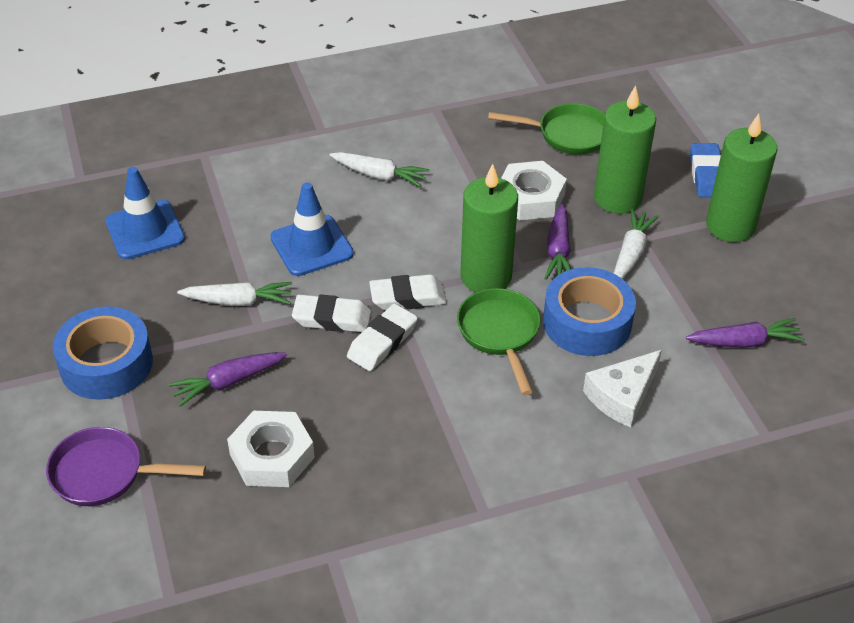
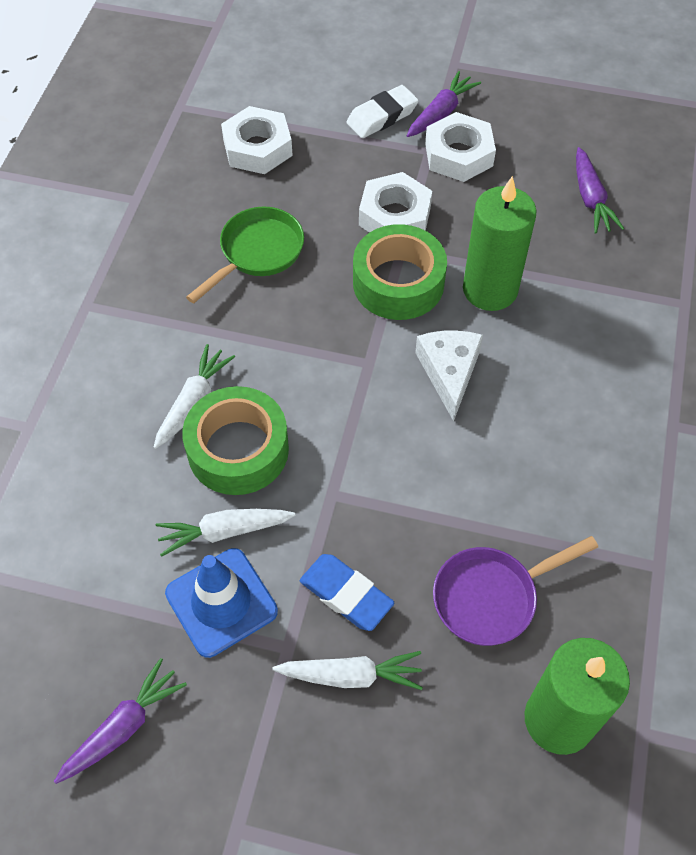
blue tape: 2 -> 0
blue traffic cone: 2 -> 1
green candle: 3 -> 2
green pan: 2 -> 1
green tape: 0 -> 2
white eraser: 3 -> 1
white nut: 2 -> 3

